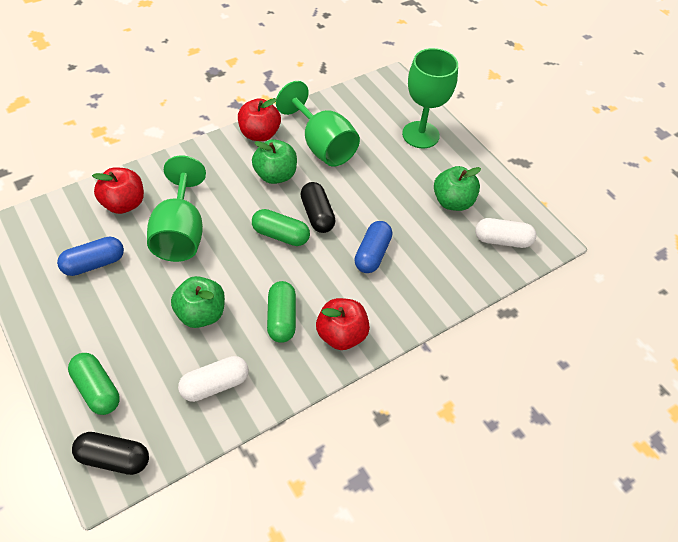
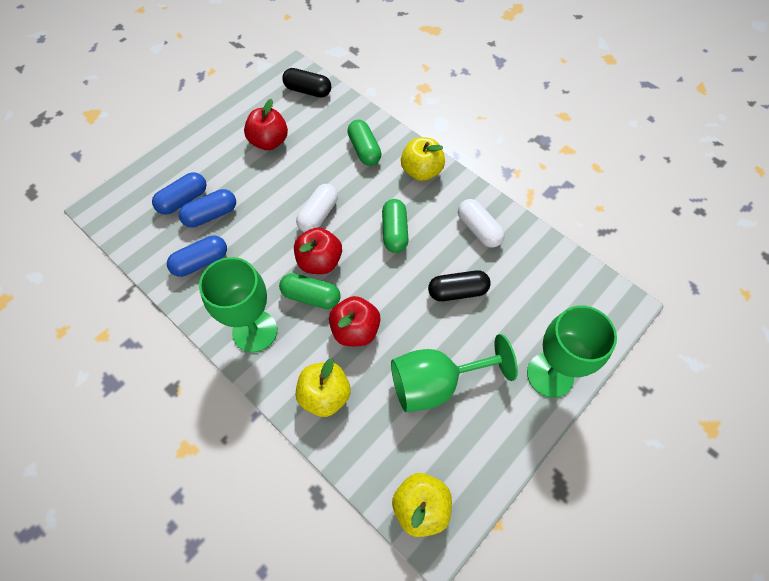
blue capsule: 2 -> 3
green apple: 3 -> 0
yellow apple: 0 -> 3

